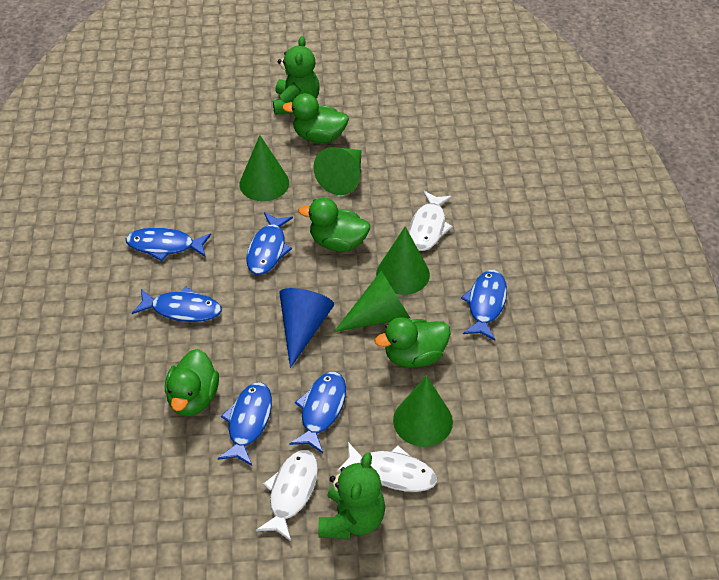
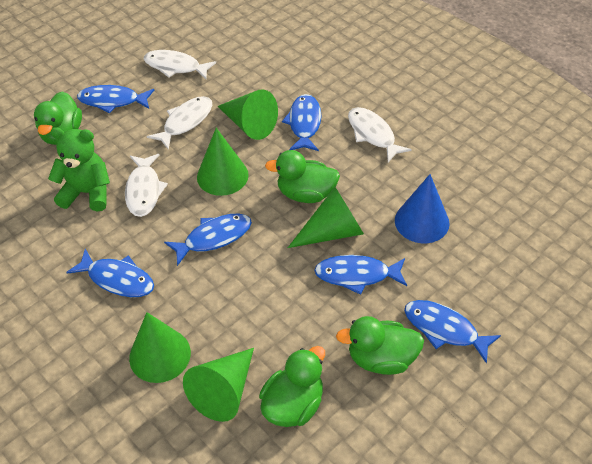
green teddy bear: 2 -> 1
white fish: 3 -> 4

